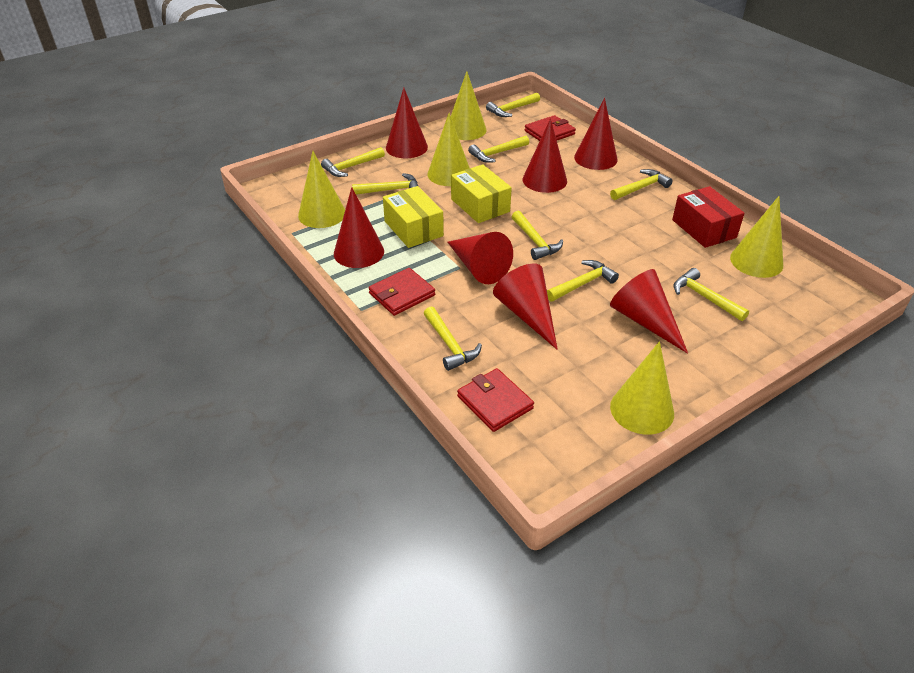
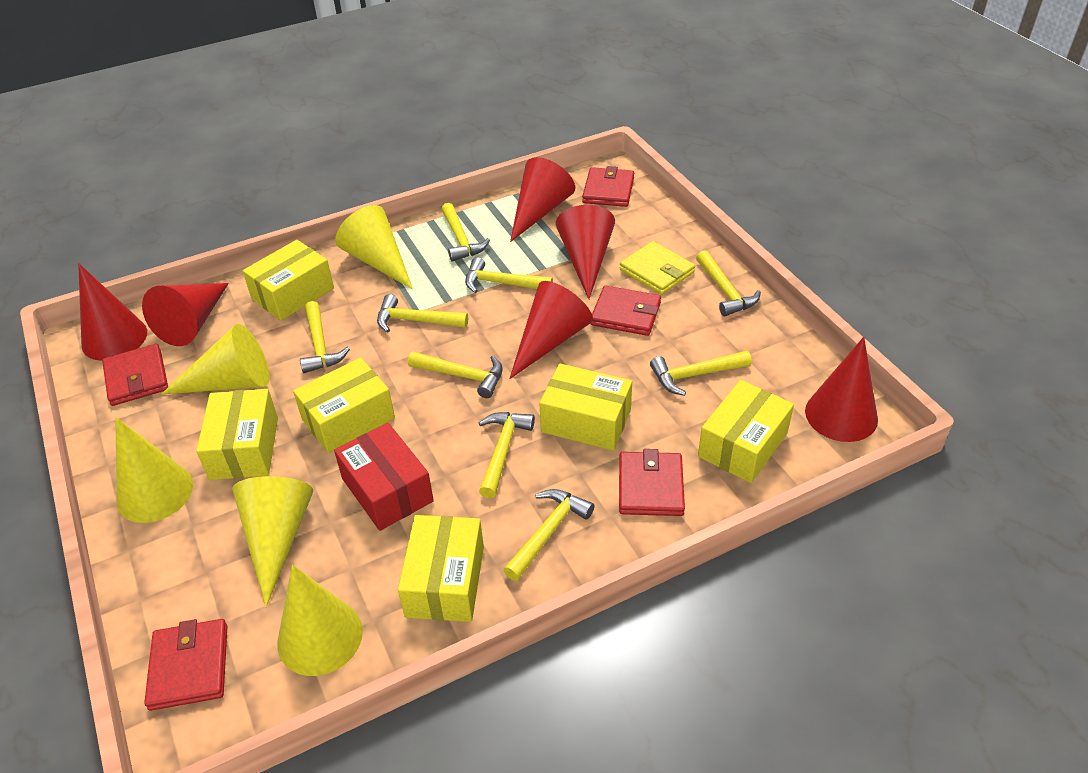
red cone: 7 -> 6
red wallet: 3 -> 5
yellow box: 2 -> 6
yellow wallet: 0 -> 1

